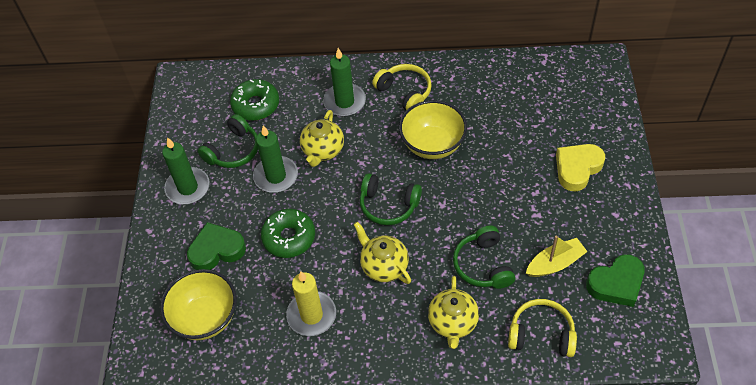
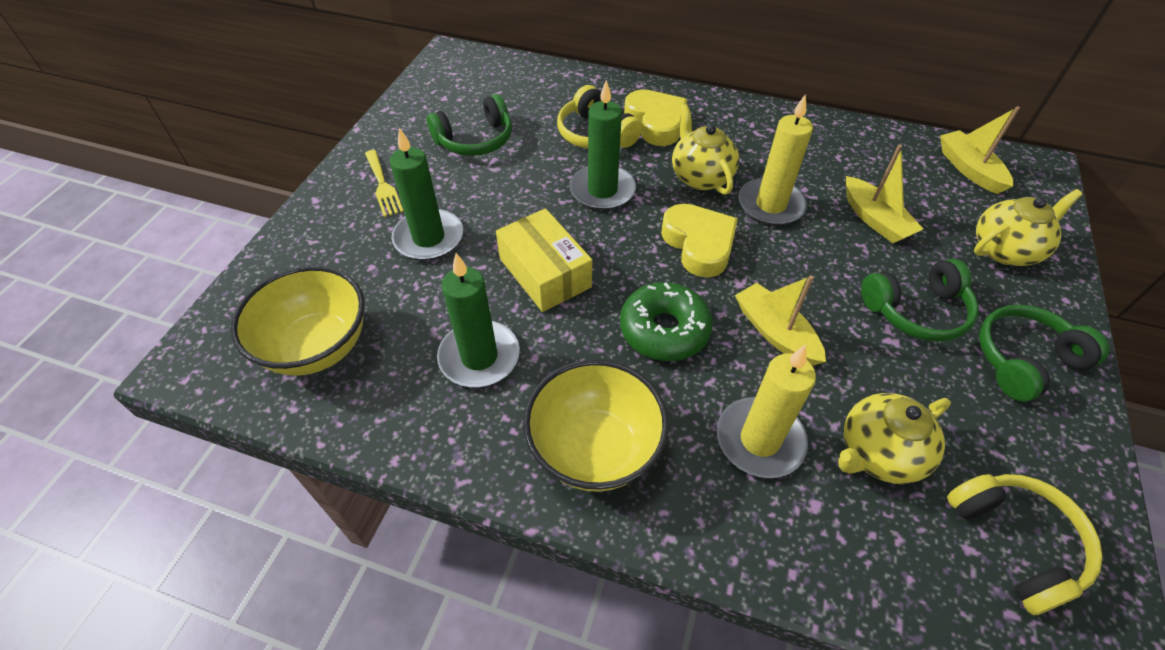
green donut: 2 -> 1
green heart: 2 -> 0
yellow boat: 1 -> 3
yellow box: 0 -> 1
yellow candle: 1 -> 2
yellow fork: 0 -> 1
yellow heart: 1 -> 2

